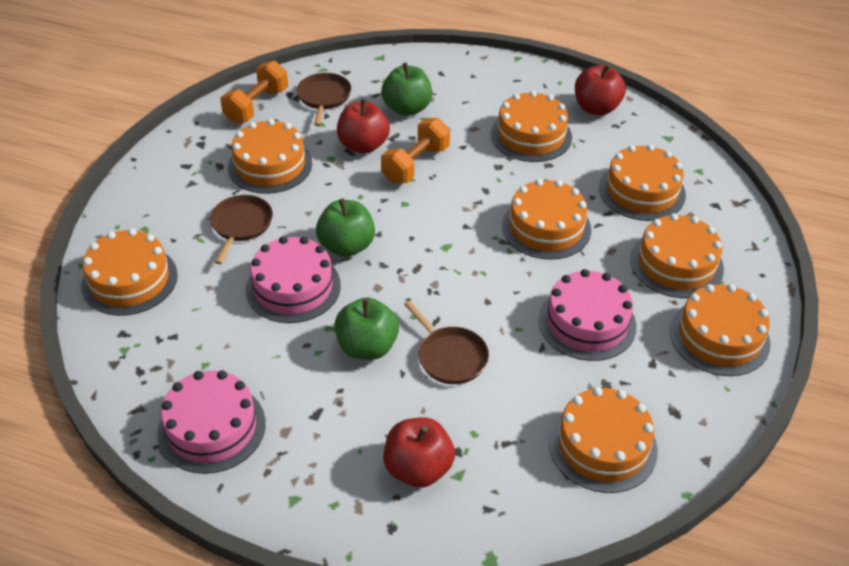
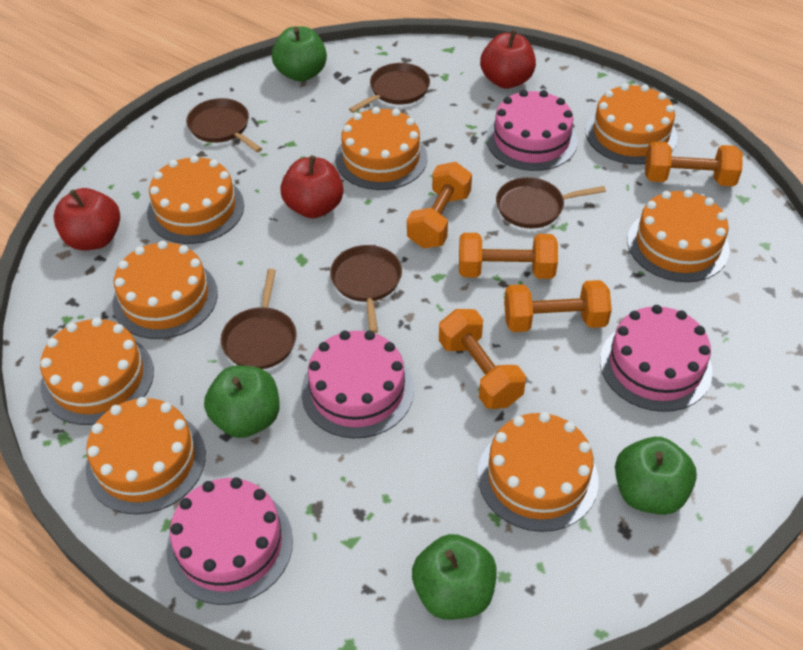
brown pan: 3 -> 5
green apple: 3 -> 4
orange dumbbell: 2 -> 5
pink cake: 3 -> 4

